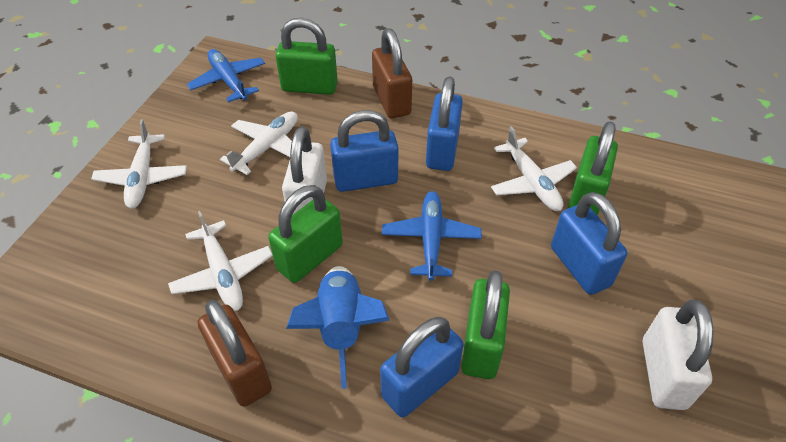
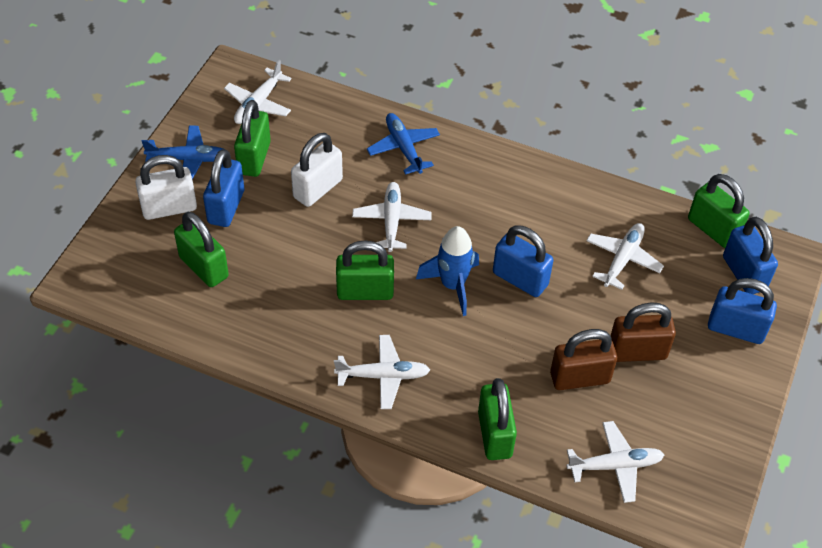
green padlock: 4 -> 5
white plane: 4 -> 5

